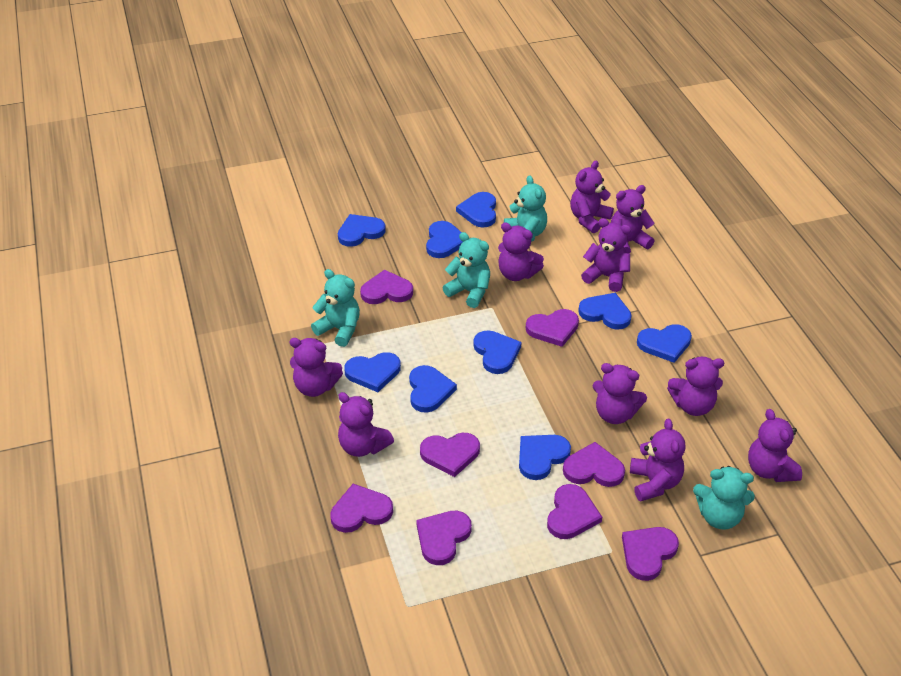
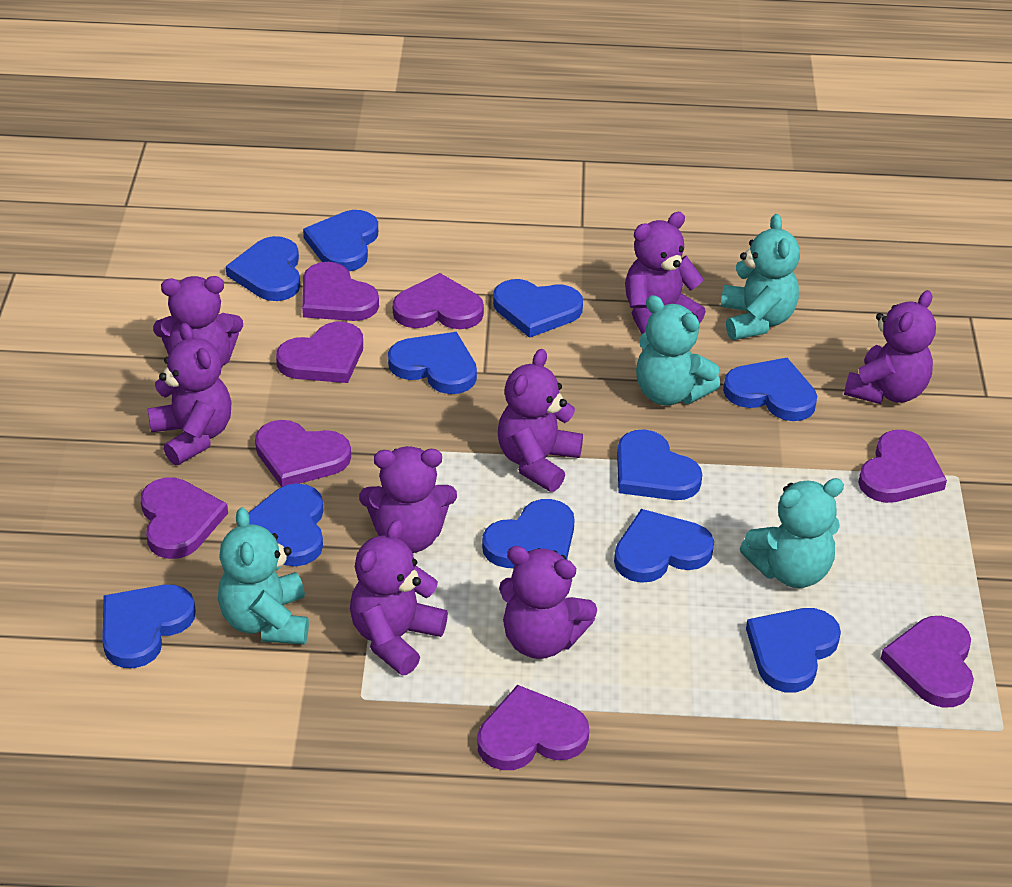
blue heart: 9 -> 11
purple teddy bear: 10 -> 8

